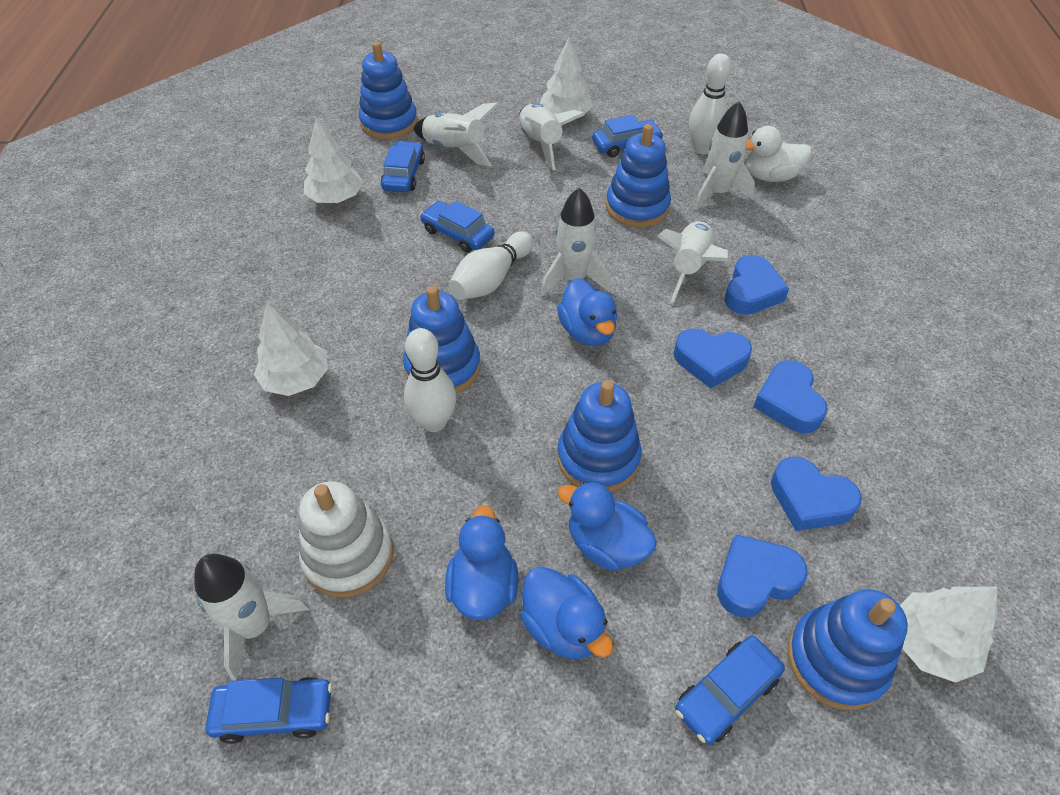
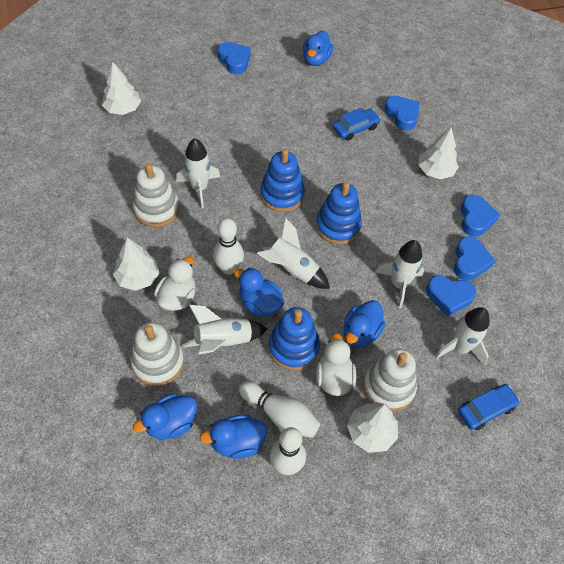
blue car: 5 -> 2
blue duck: 4 -> 5
blue stacking toy: 5 -> 3
white duck: 1 -> 2
white rocket: 6 -> 5
white stacking toy: 1 -> 3

